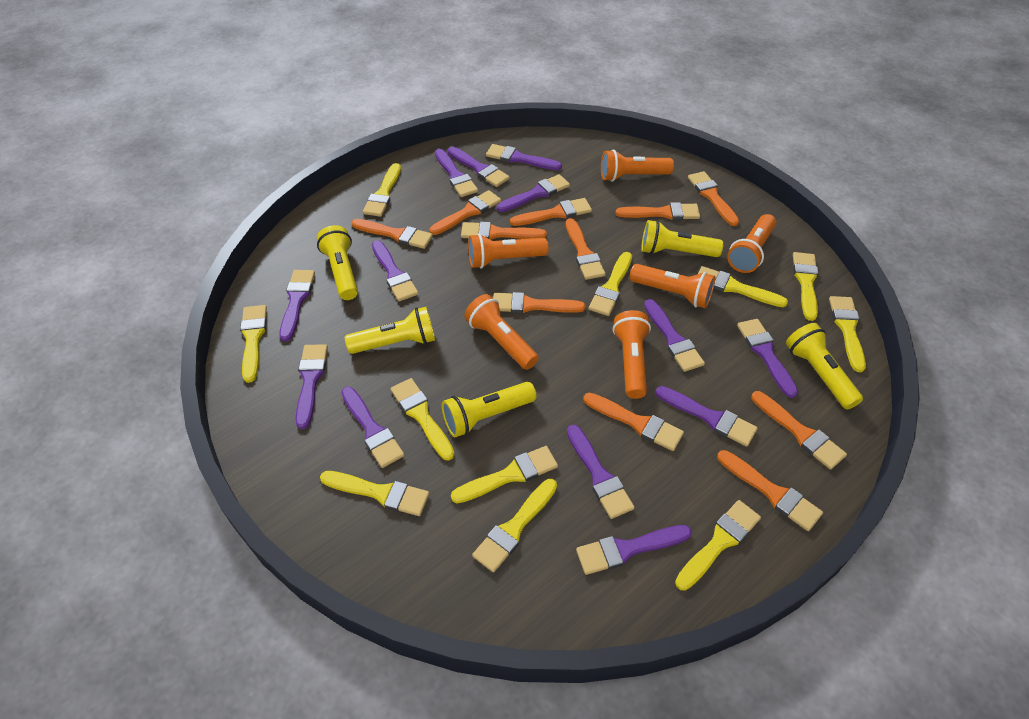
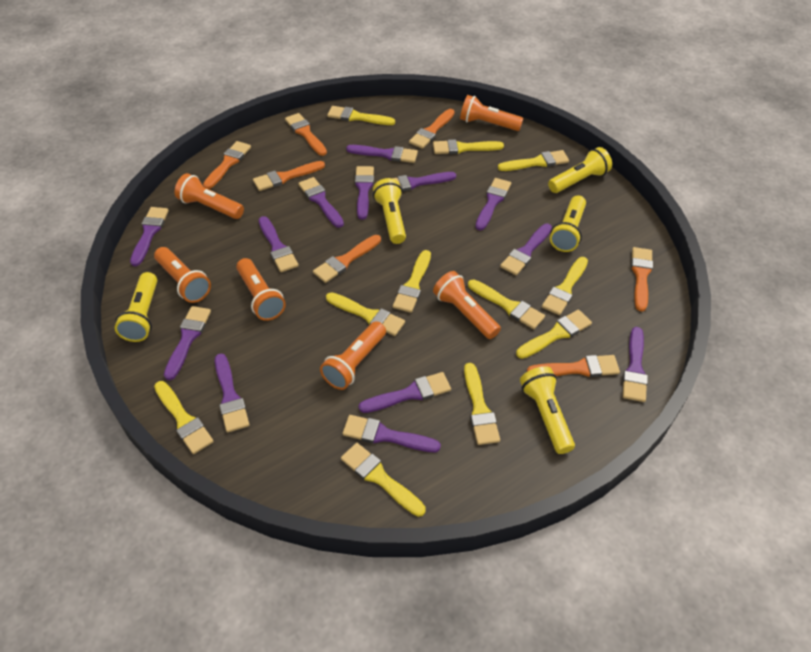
orange brush: 11 -> 7

